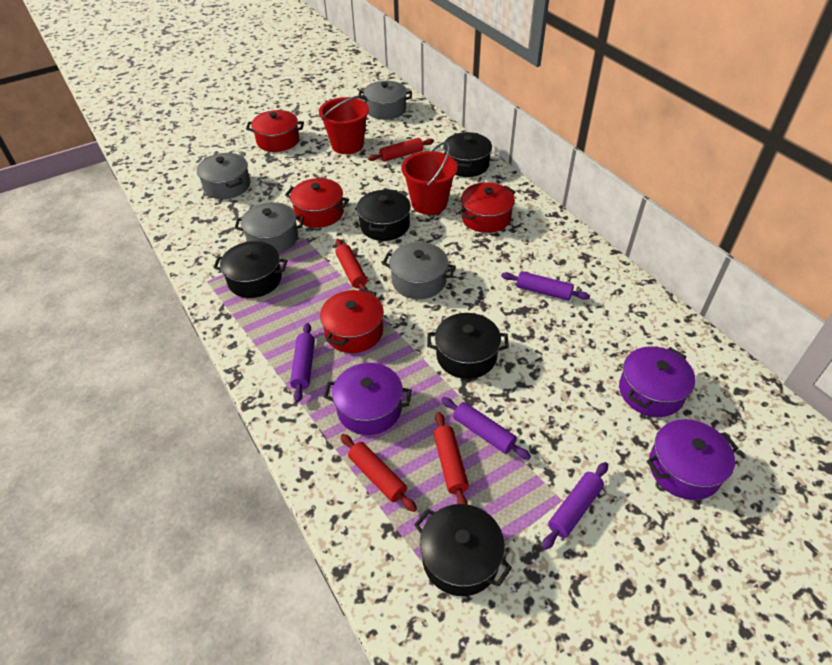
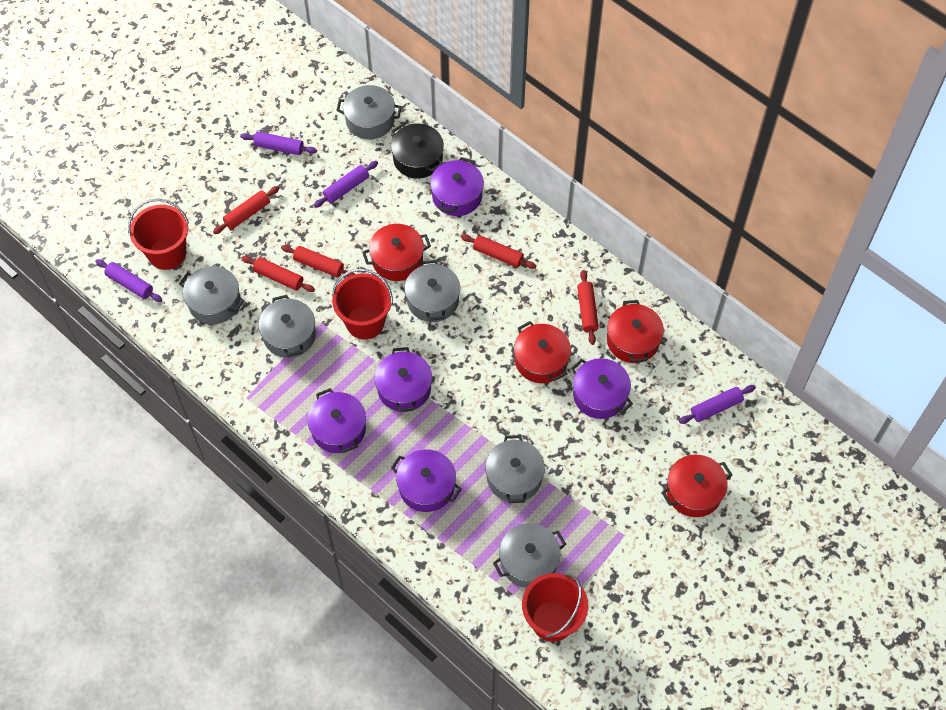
black pot: 5 -> 1
grey pot: 4 -> 6
purple pot: 3 -> 5
red bucket: 2 -> 3
red rolling pin: 4 -> 5

